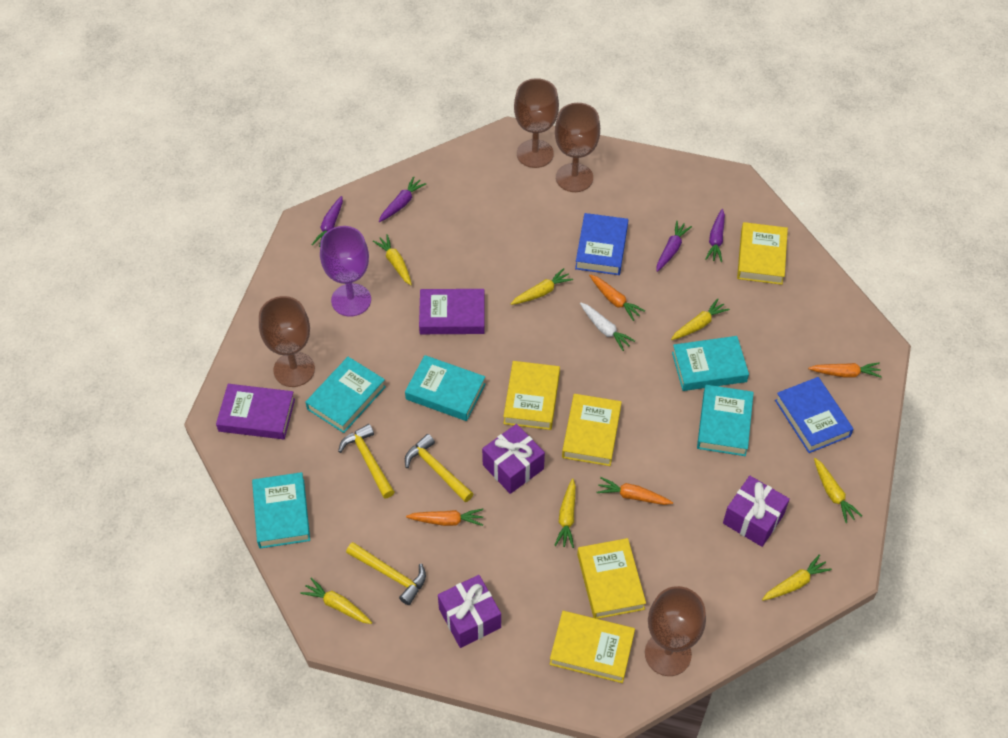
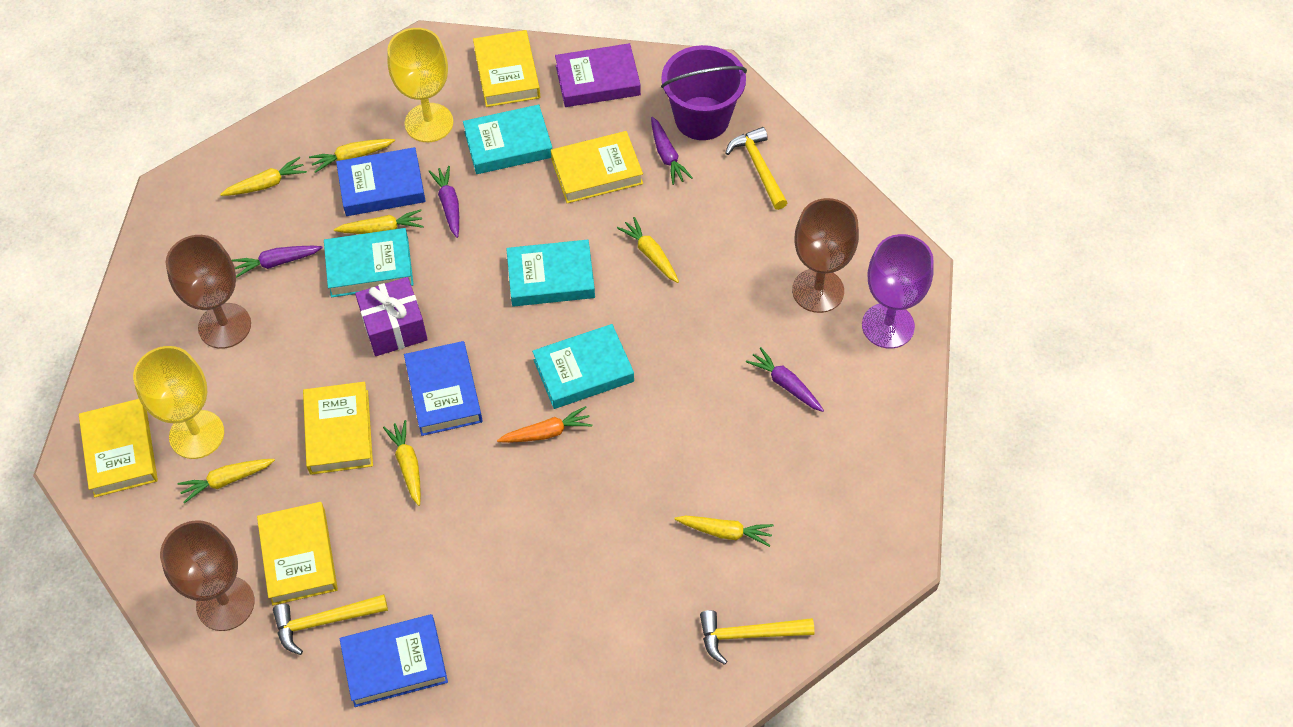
blue book: 2 -> 3
brown goblet: 4 -> 3
orange carrot: 4 -> 1
purple book: 2 -> 1
purple bucket: 0 -> 1
purple gift: 3 -> 1
turquoise book: 5 -> 4
white carrot: 1 -> 0
yellow goblet: 0 -> 2

